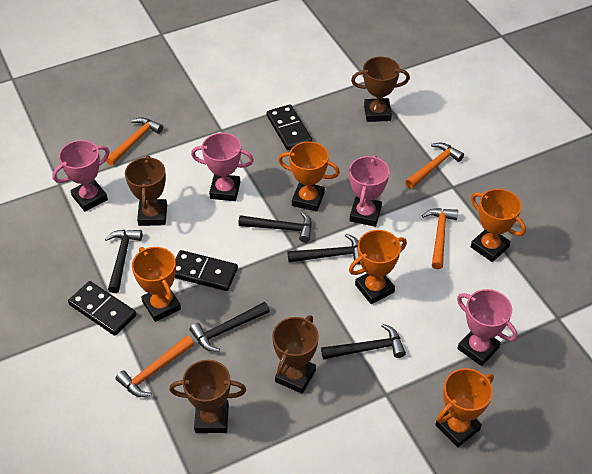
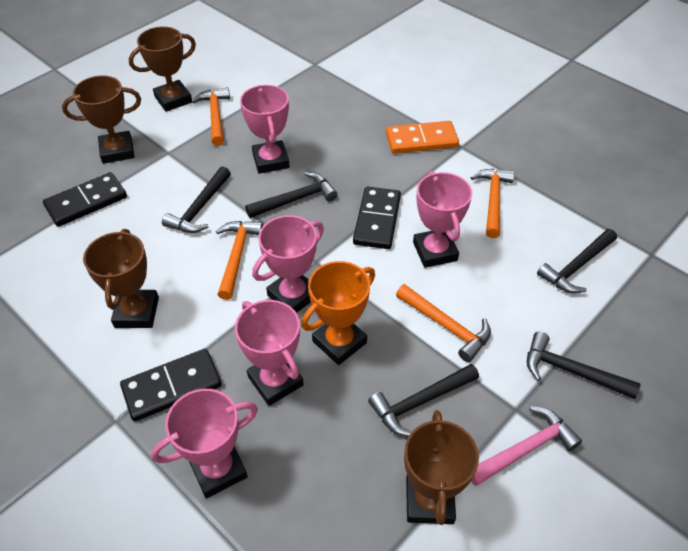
orange domino: 0 -> 1
orange trophy: 5 -> 1
pink hammer: 0 -> 1
pink trophy: 4 -> 5

